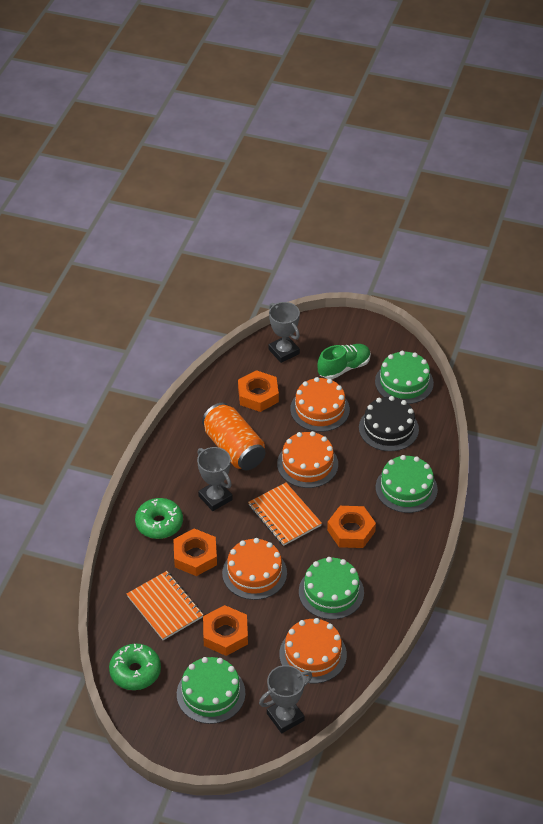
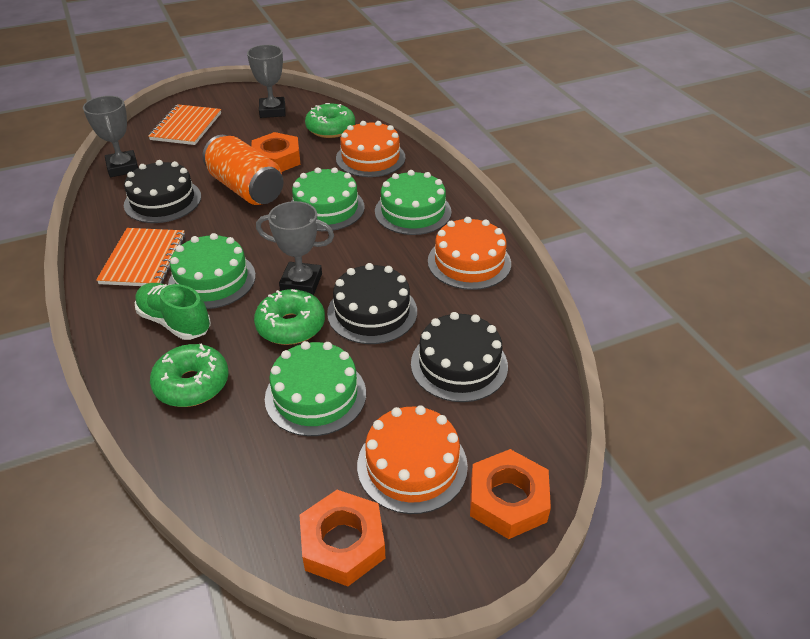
black cake: 1 -> 3
green donut: 2 -> 3
orange cake: 4 -> 3
orange nut: 4 -> 3

